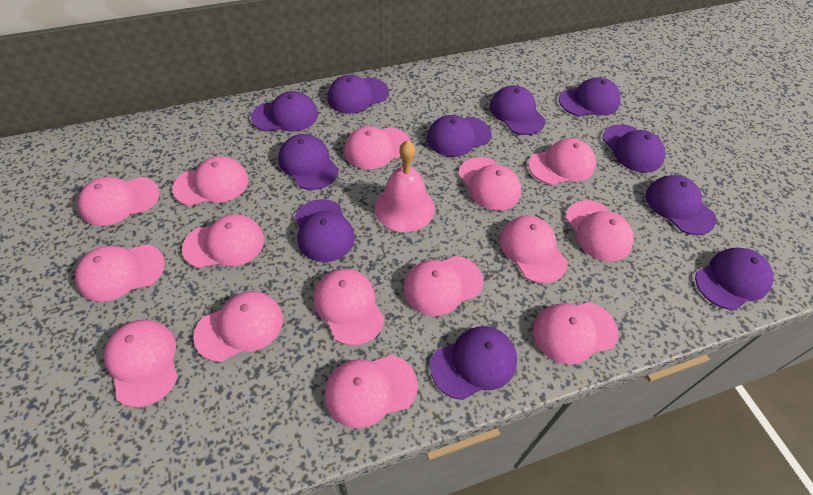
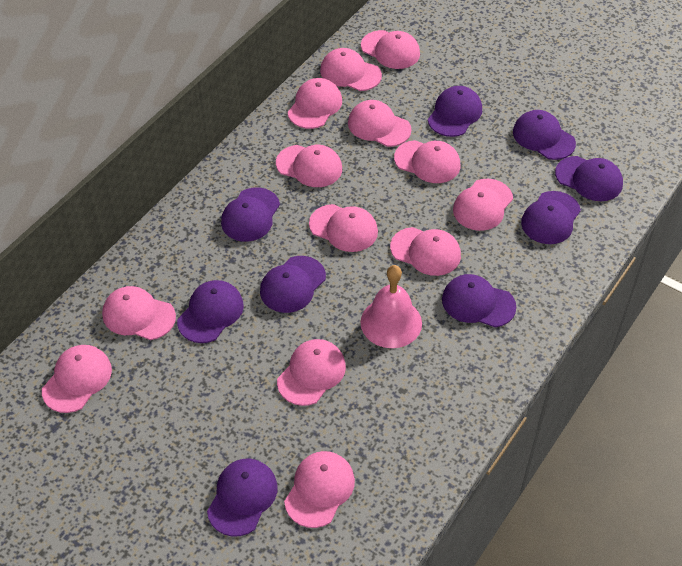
pink cap: 15 -> 13
purple cap: 11 -> 9

